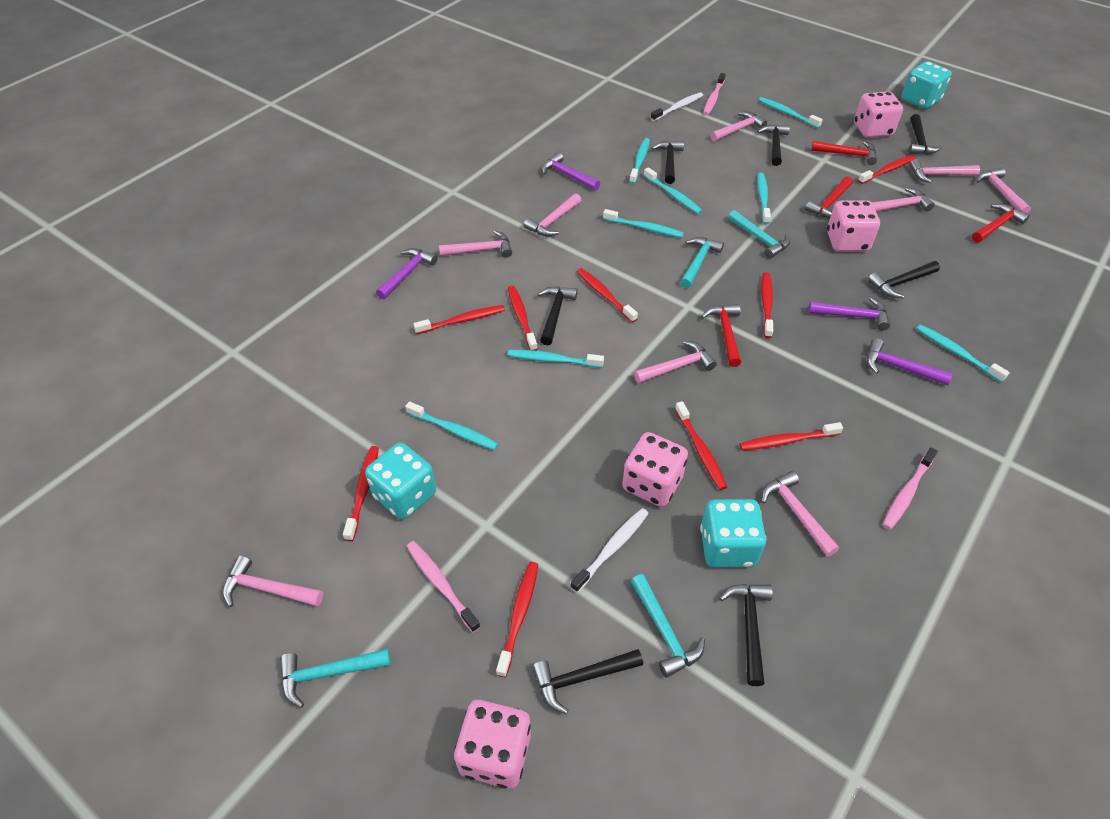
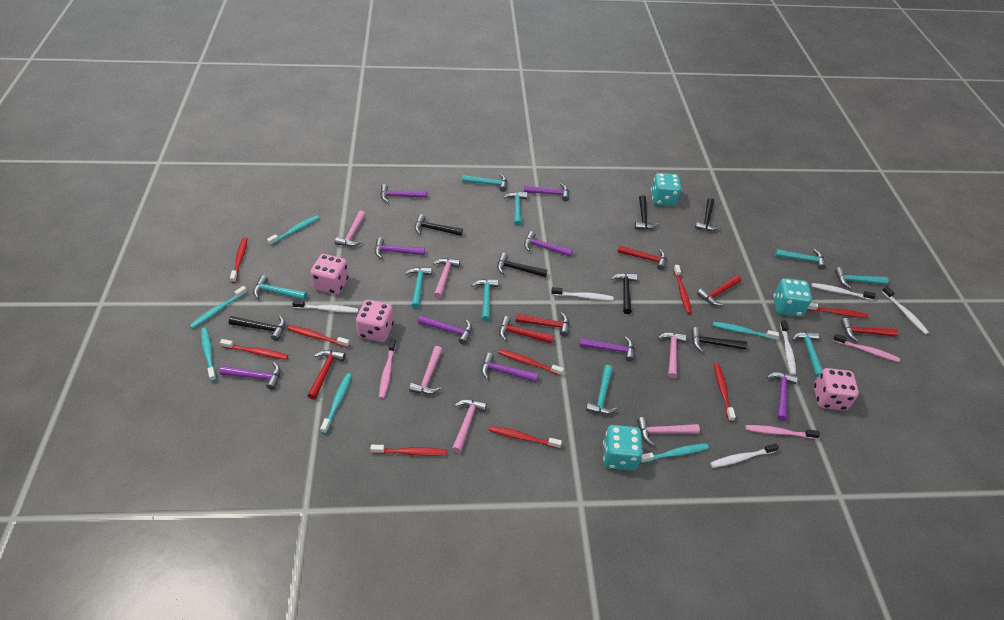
pink dice: 4 -> 3
pink hammer: 9 -> 6
purple hammer: 4 -> 9
red hammer: 4 -> 6
turquoise hammer: 4 -> 9
turquoise toothbrush: 8 -> 6
white toothbrush: 2 -> 6

